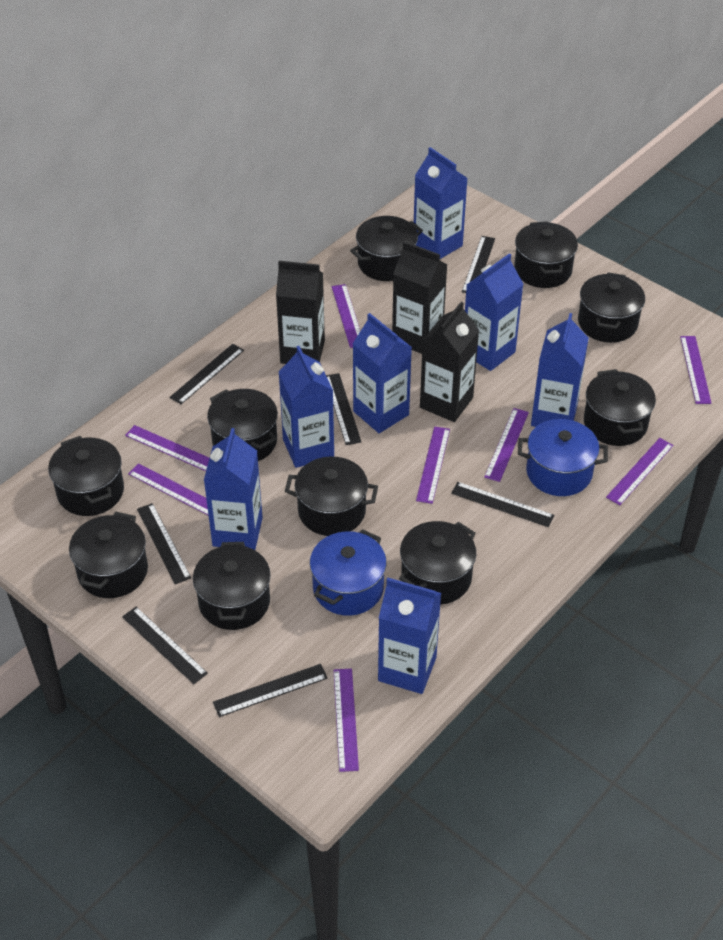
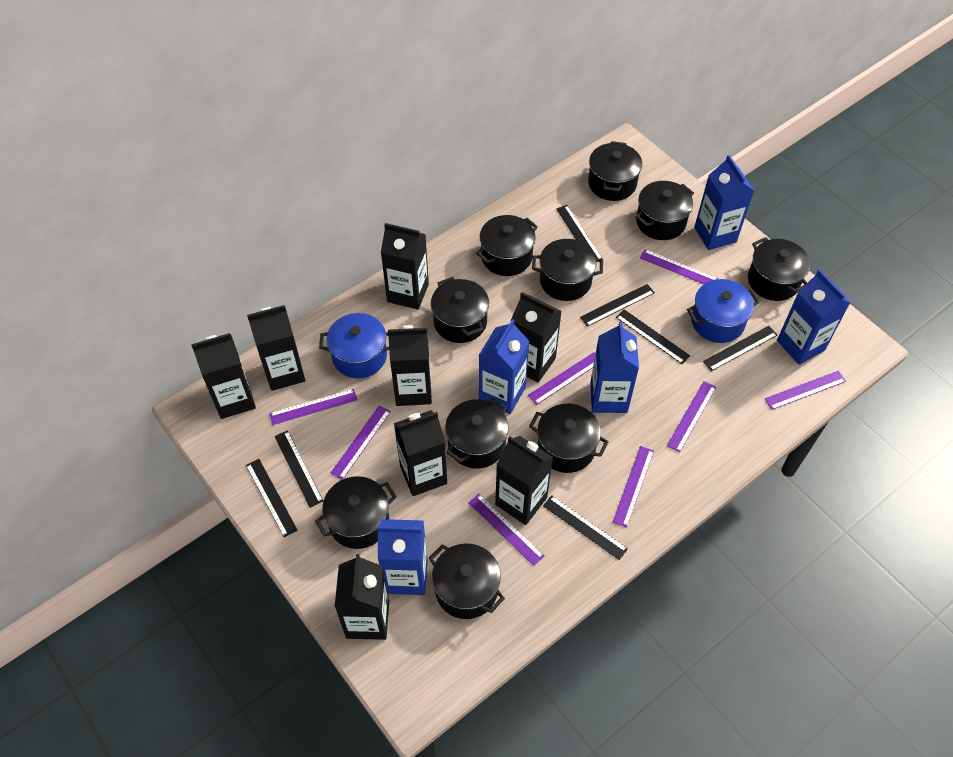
black carton: 3 -> 8
blue carton: 7 -> 5

